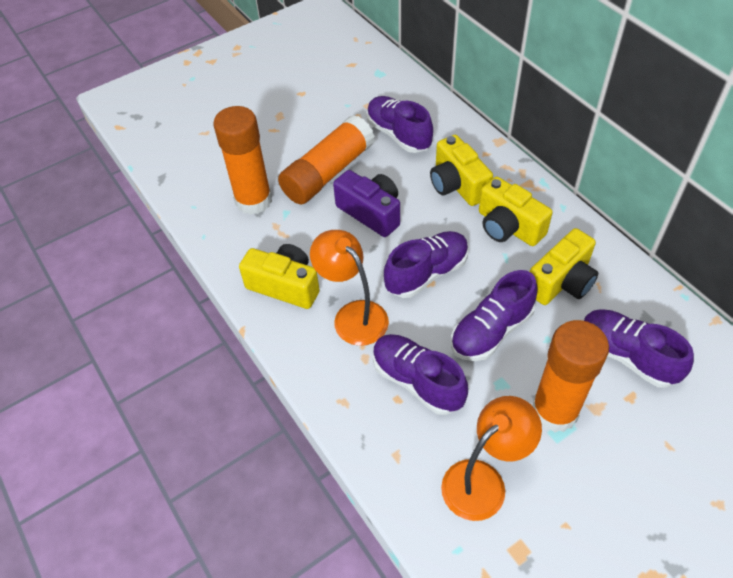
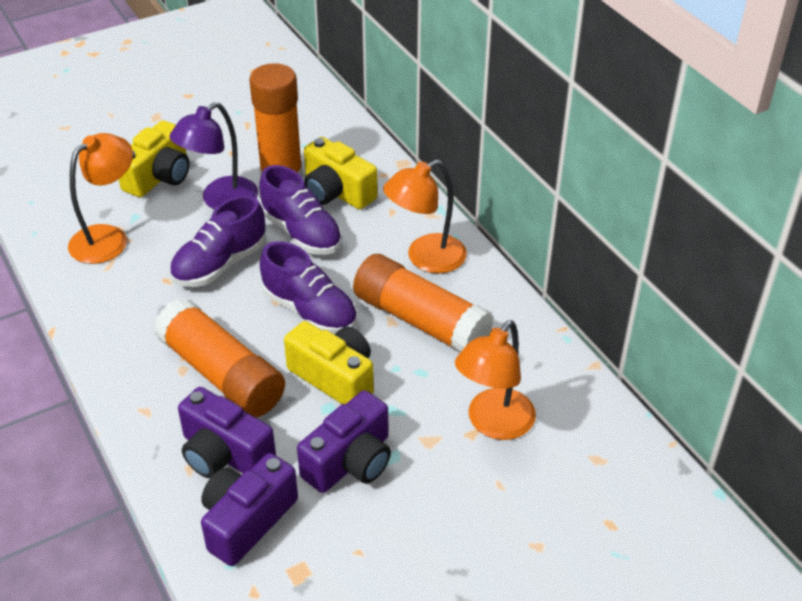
orange lamp: 2 -> 3
purple camera: 1 -> 3
purple lamp: 0 -> 1
purple shoe: 5 -> 3
yellow camera: 4 -> 3

